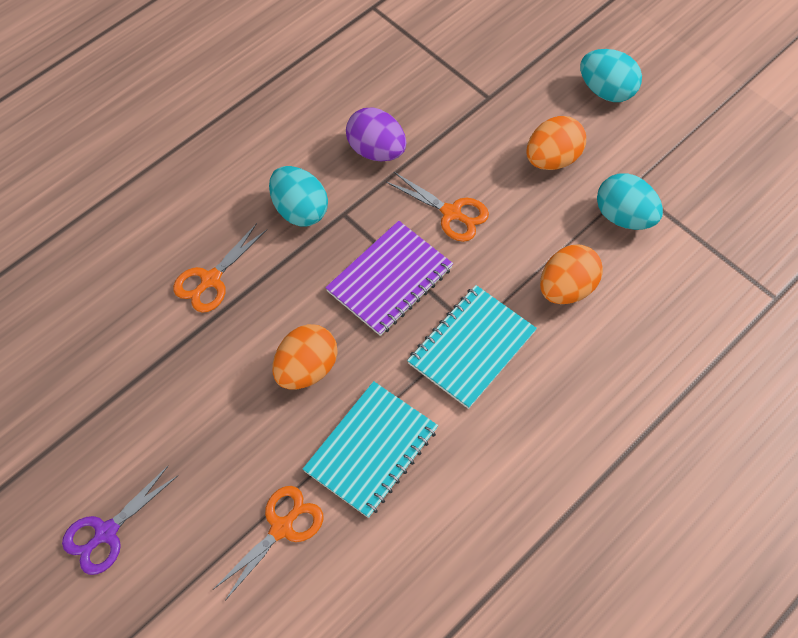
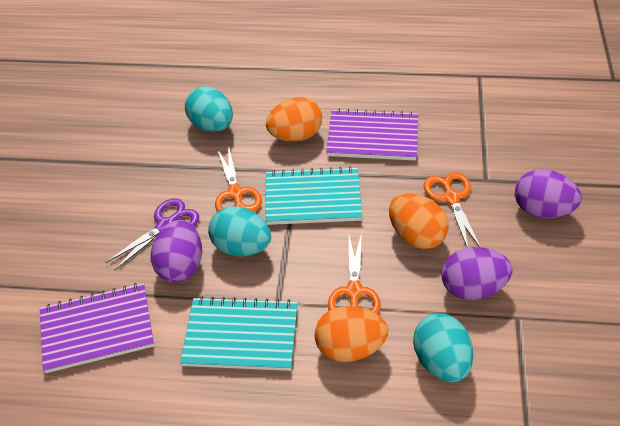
purple egg: 1 -> 3
purple notebook: 1 -> 2

